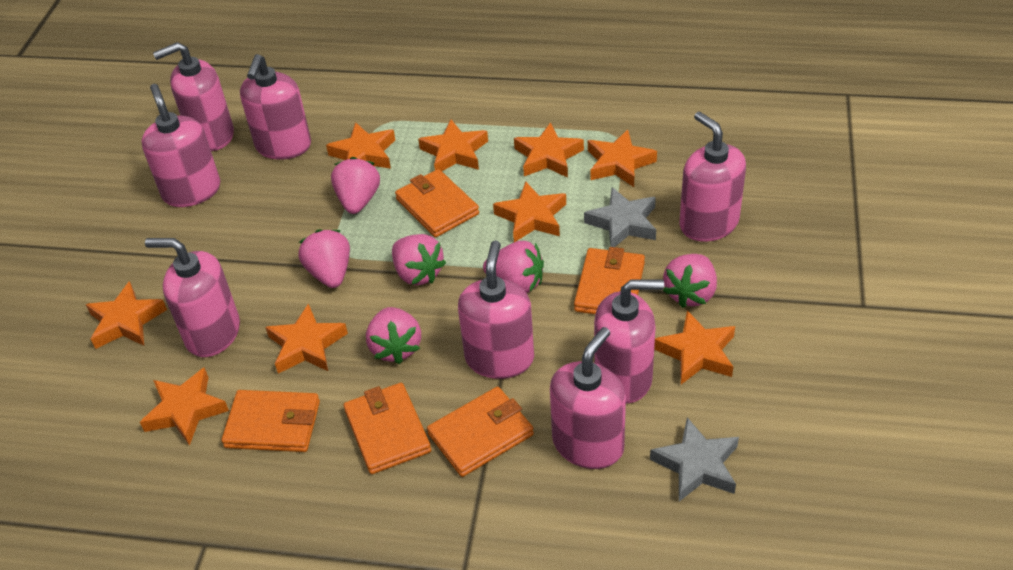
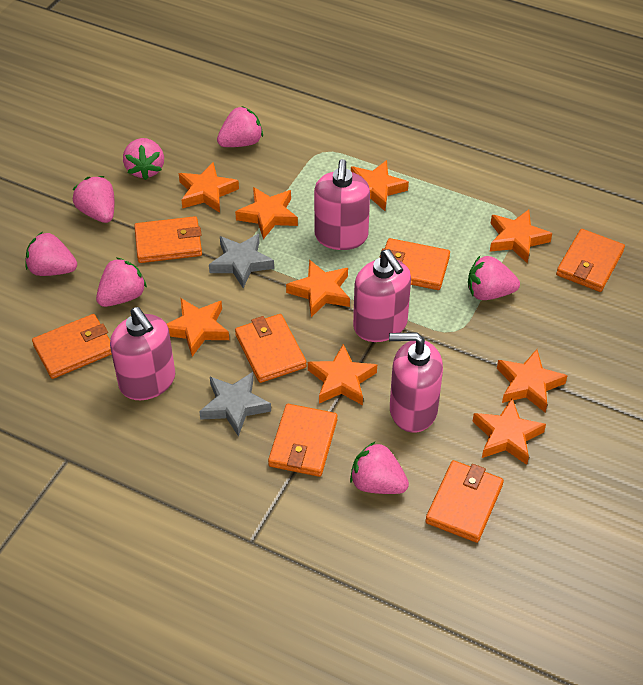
orange wallet: 5 -> 7
pink soap dispenser: 8 -> 4
pink strawberry: 6 -> 7

